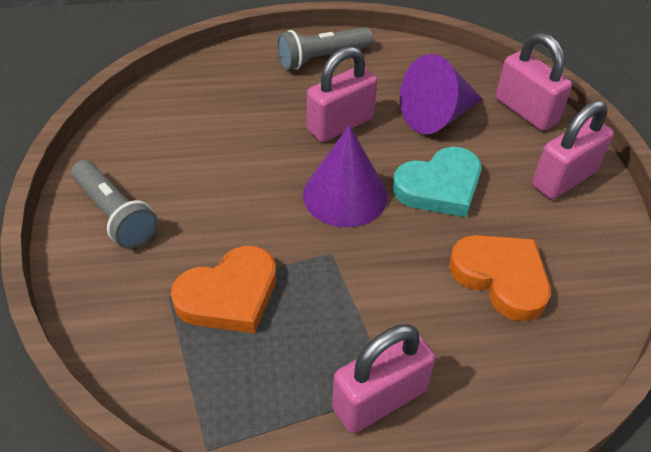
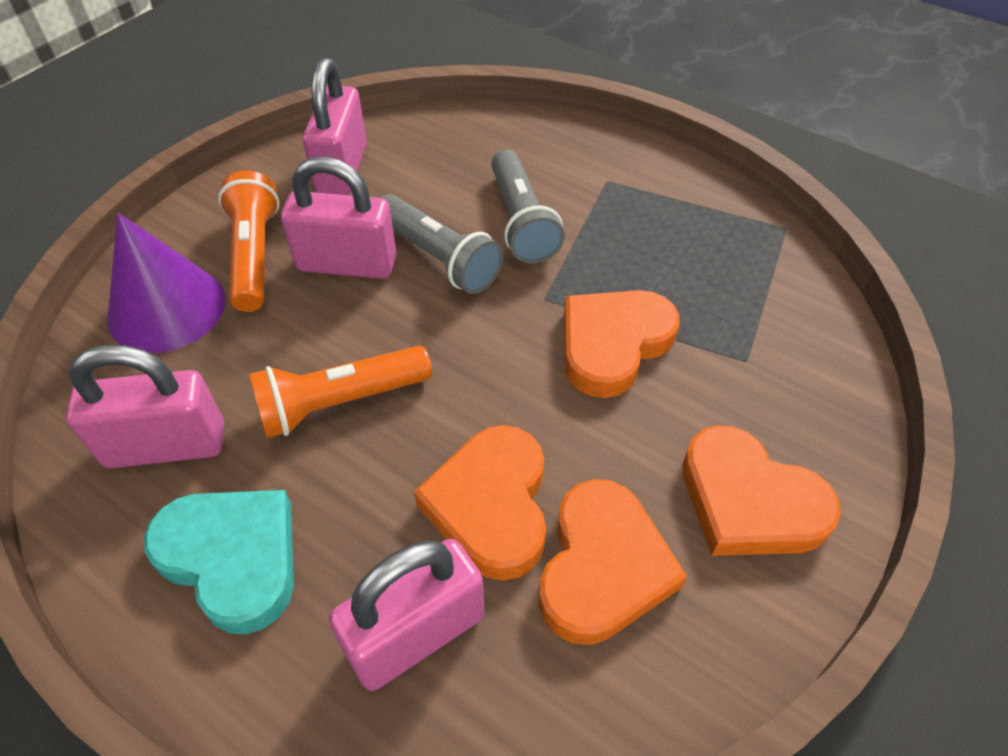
orange flashlight: 0 -> 2
orange heart: 2 -> 4
purple cone: 2 -> 1

